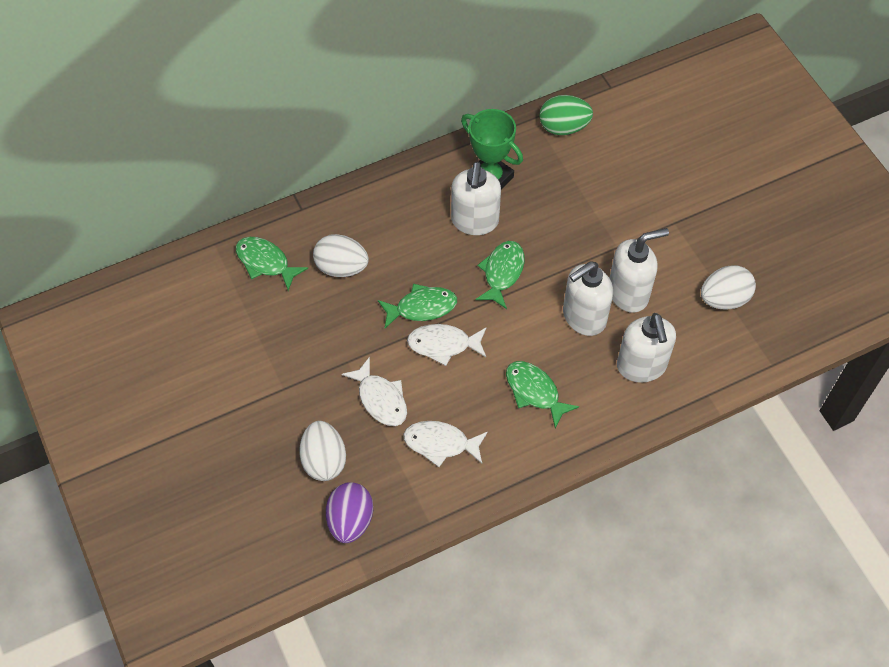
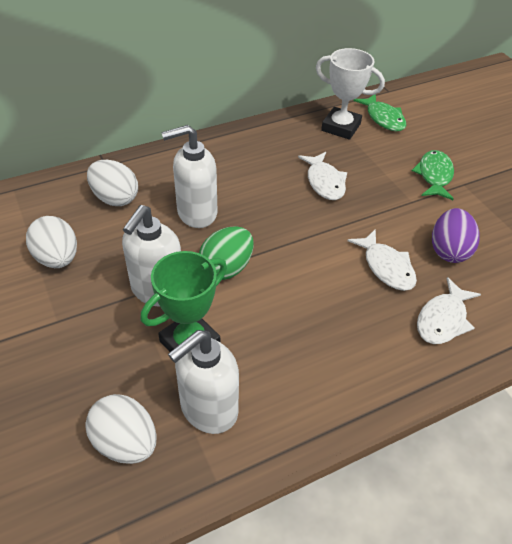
green fish: 4 -> 2
white soap dispenser: 4 -> 3
white trophy: 0 -> 1

